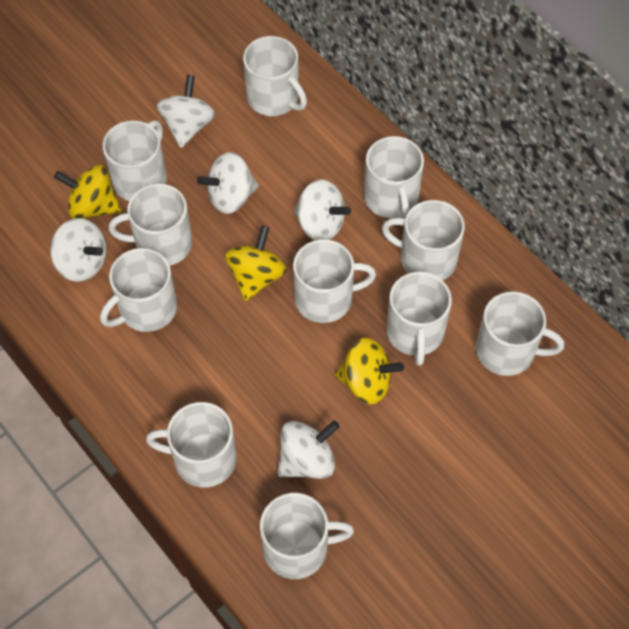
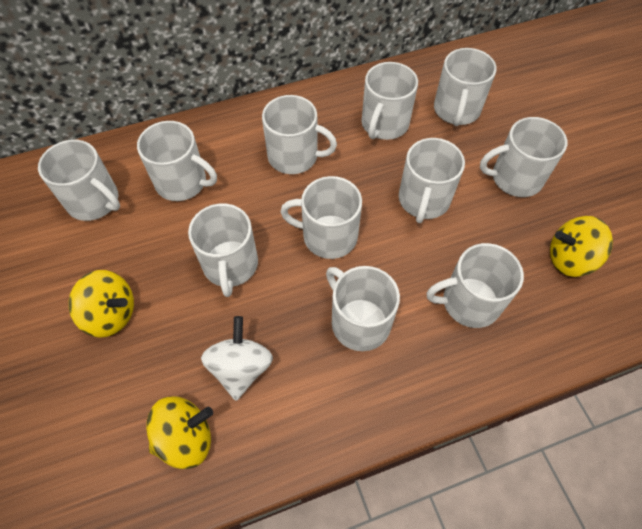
white spinning top: 5 -> 1

